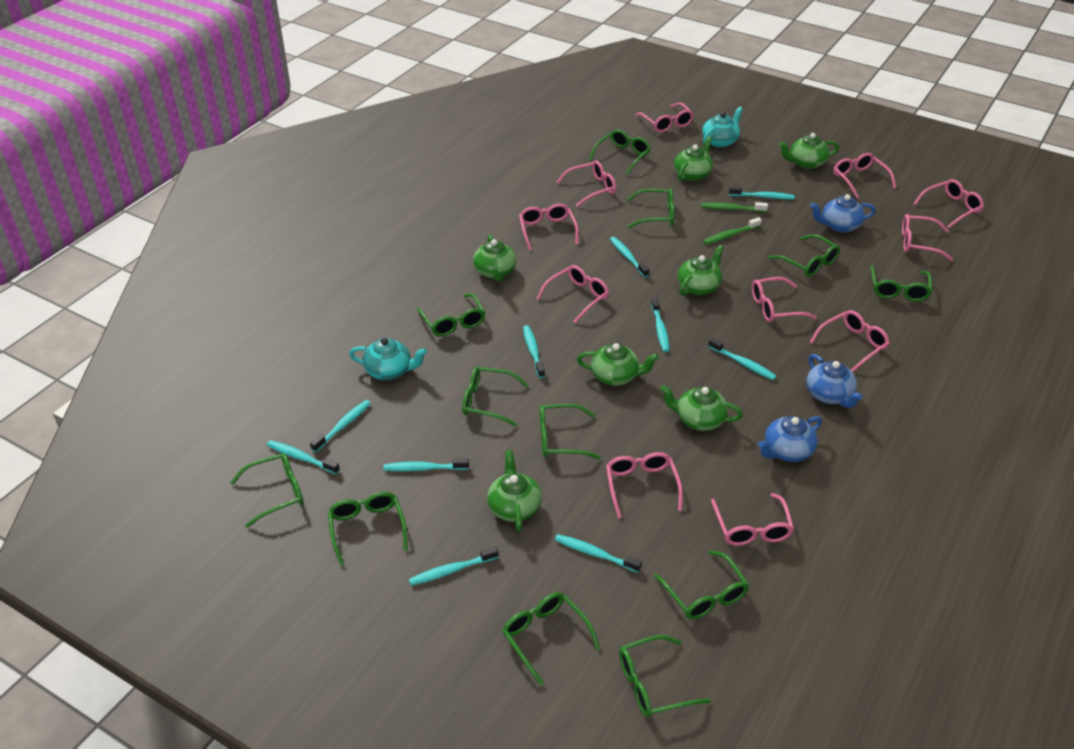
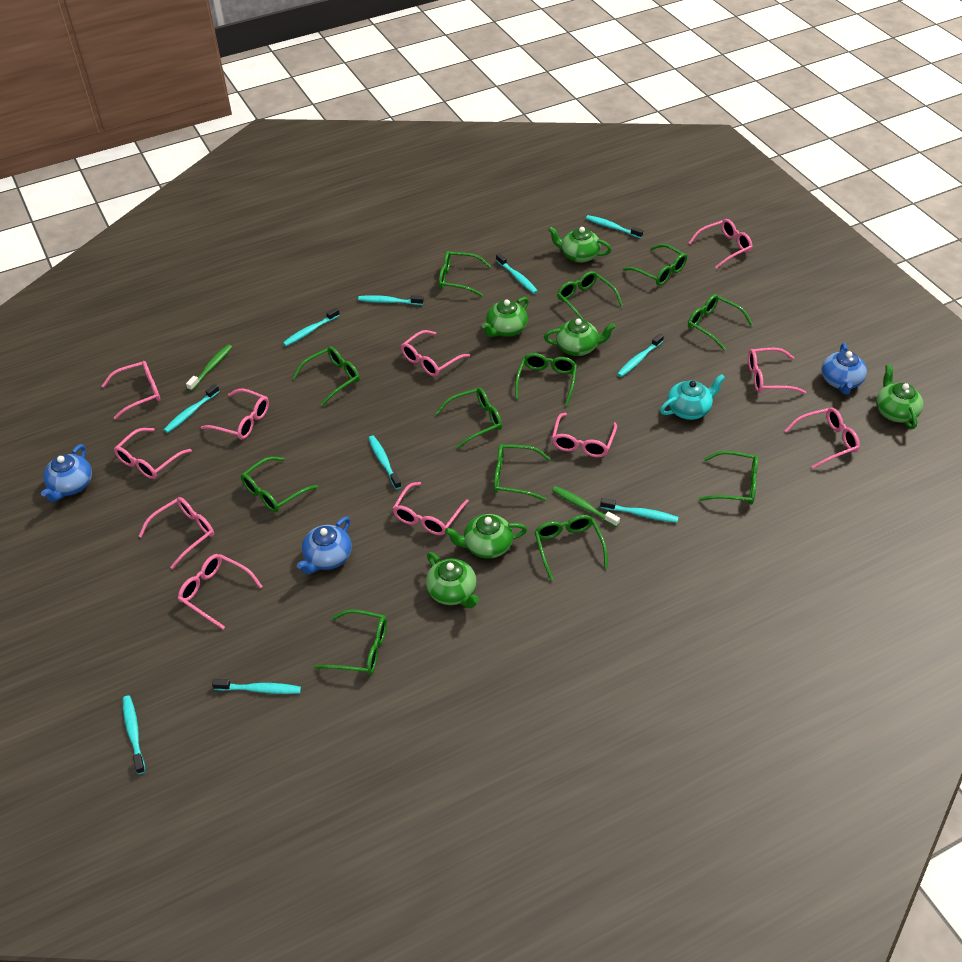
green teapot: 7 -> 6
turquoise teapot: 2 -> 1

